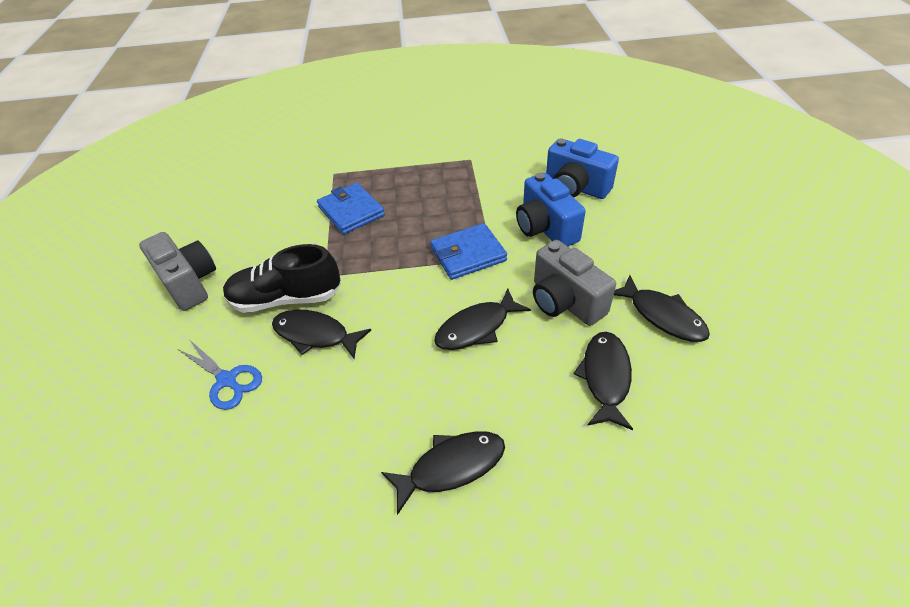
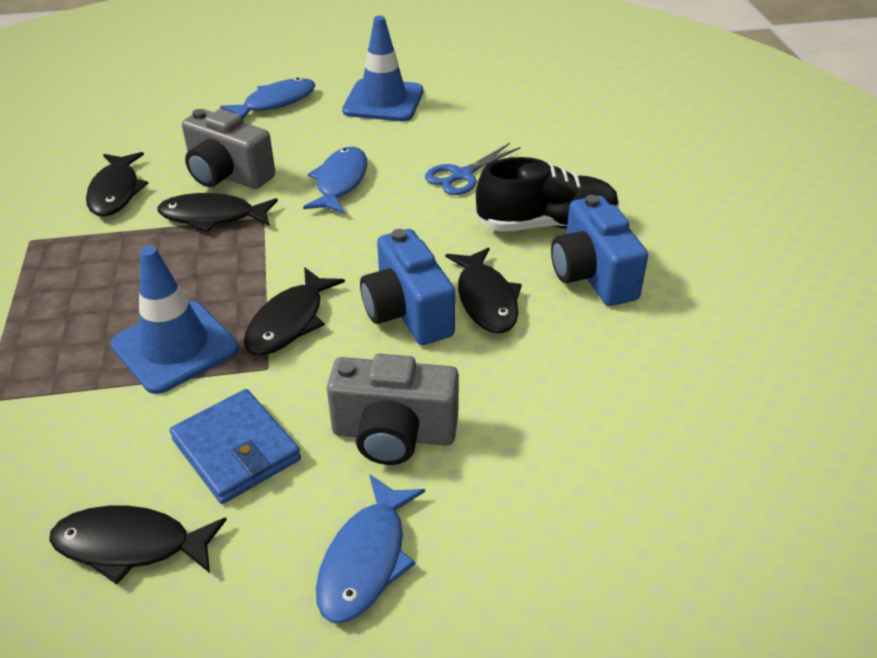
blue fish: 0 -> 3
blue traffic cone: 0 -> 2
blue wallet: 2 -> 1

